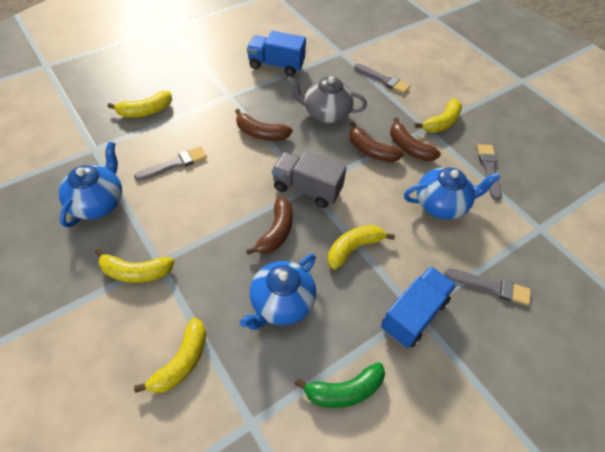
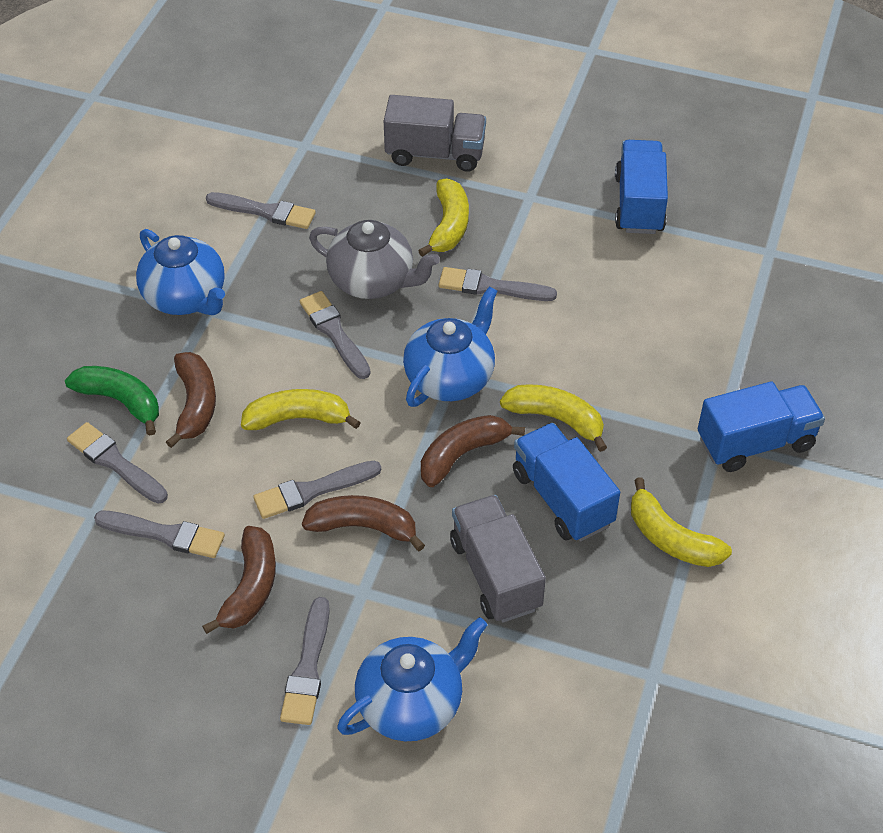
blue truck: 2 -> 3
grey brush: 4 -> 7
grey truck: 1 -> 2
yellow banana: 5 -> 4

